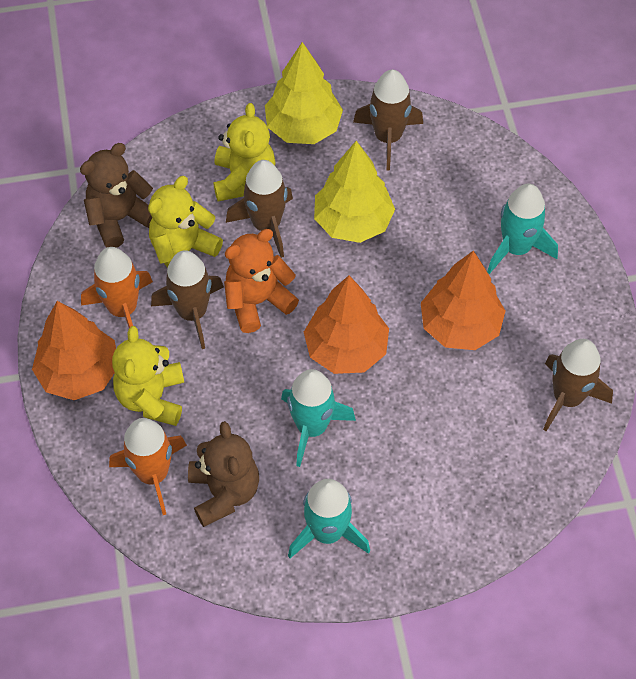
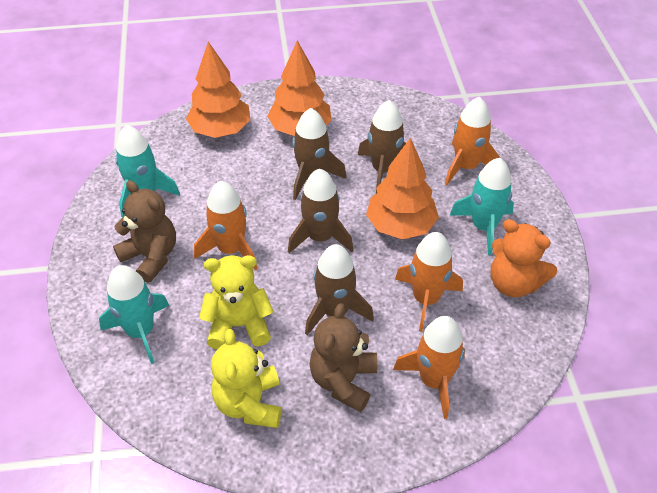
orange rocket: 2 -> 4
yellow teddy bear: 3 -> 2
yellow tree: 2 -> 0

